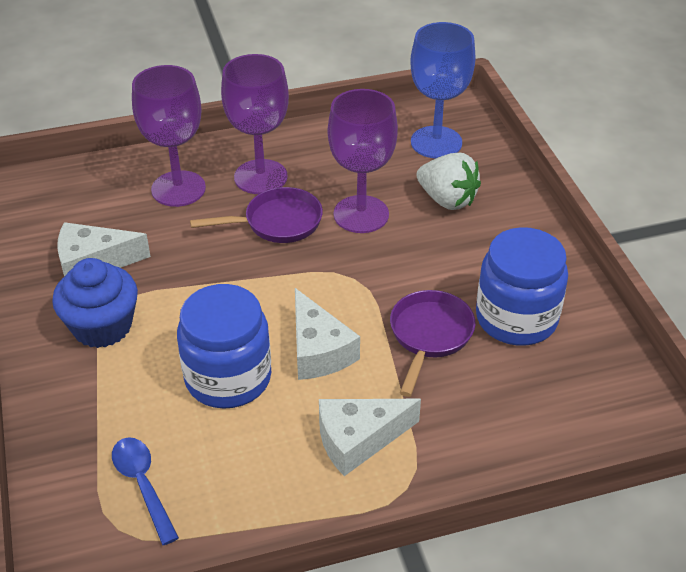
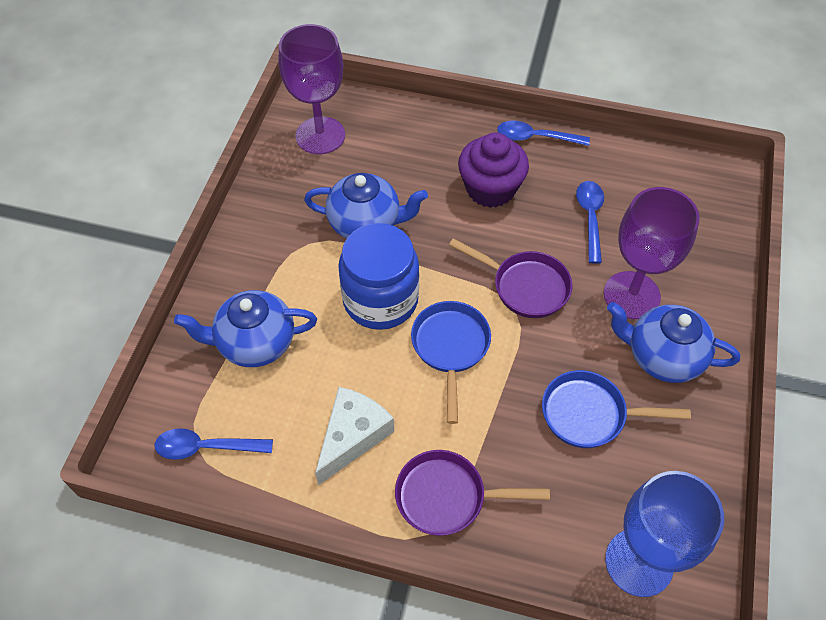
blue cupcake: 1 -> 0
blue jar: 2 -> 1
blue pan: 0 -> 2
blue spoon: 1 -> 3
blue teapot: 0 -> 3
purple cupcake: 0 -> 1
purple goblet: 3 -> 2
white cheese: 3 -> 1
white strawberry: 1 -> 0

